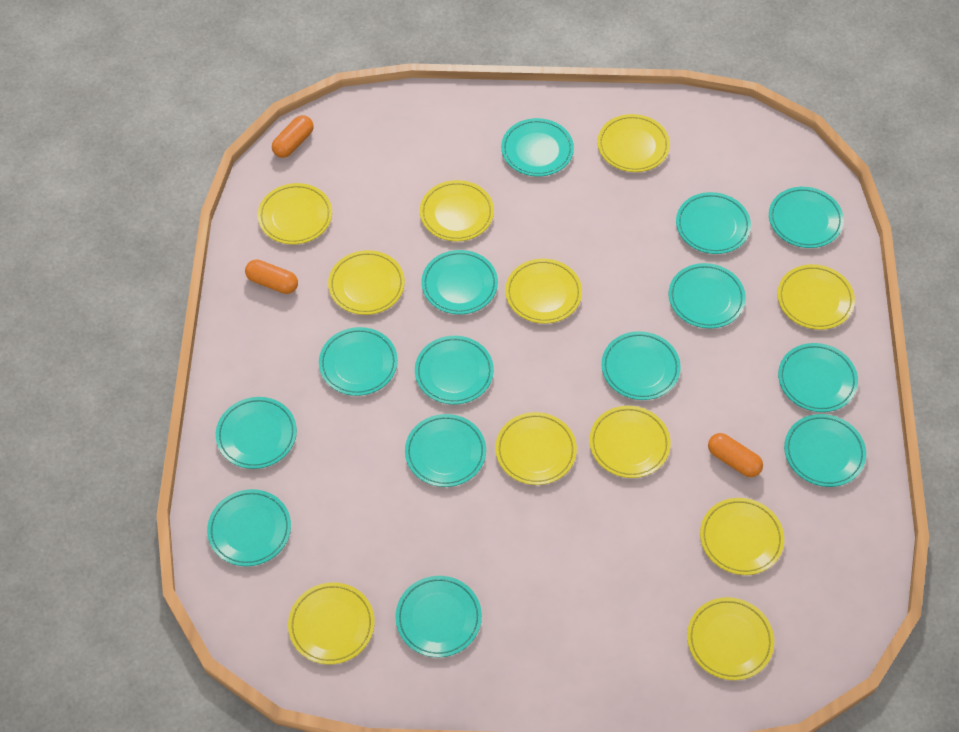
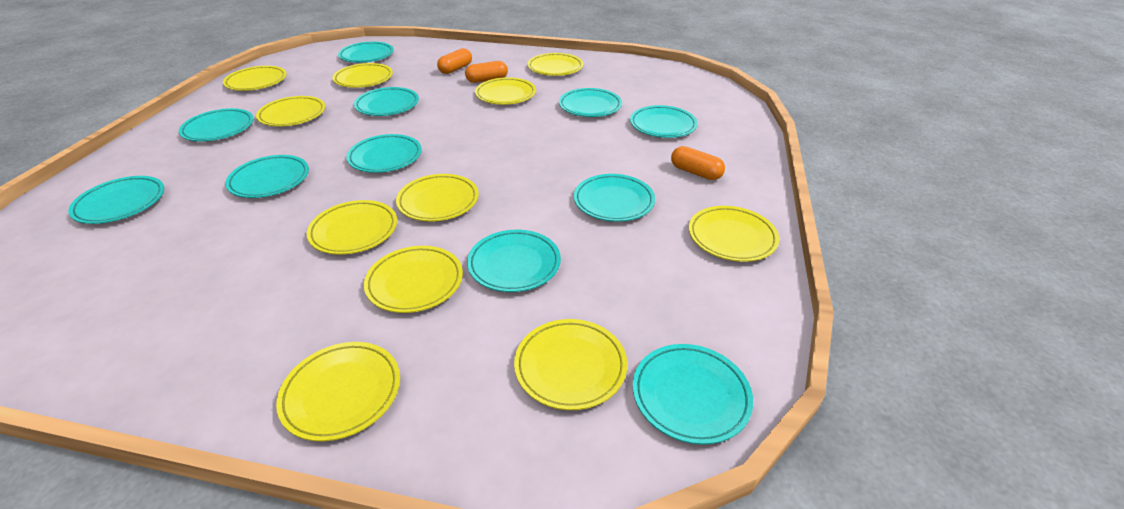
turquoise plate: 14 -> 11

